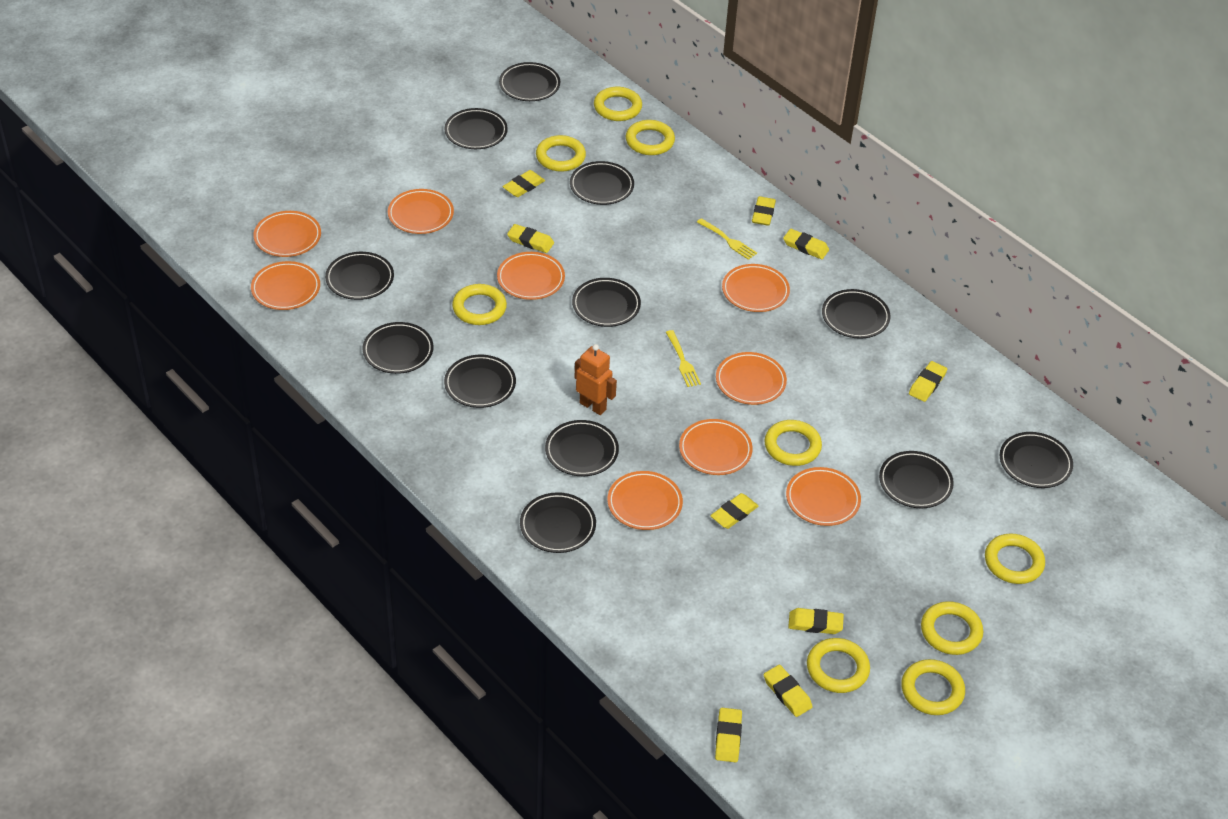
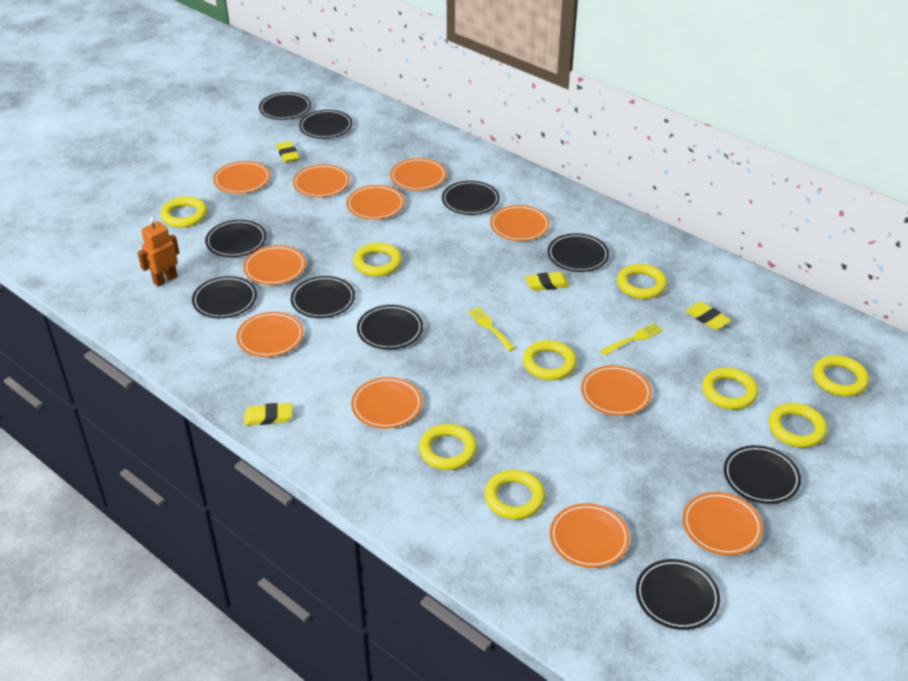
black plate: 12 -> 10
orange plate: 9 -> 11
yellow eraser: 9 -> 4

